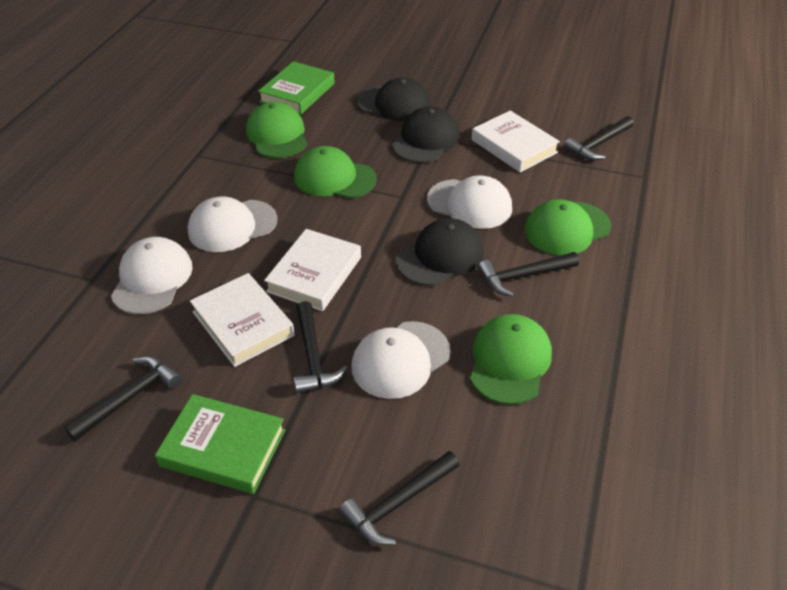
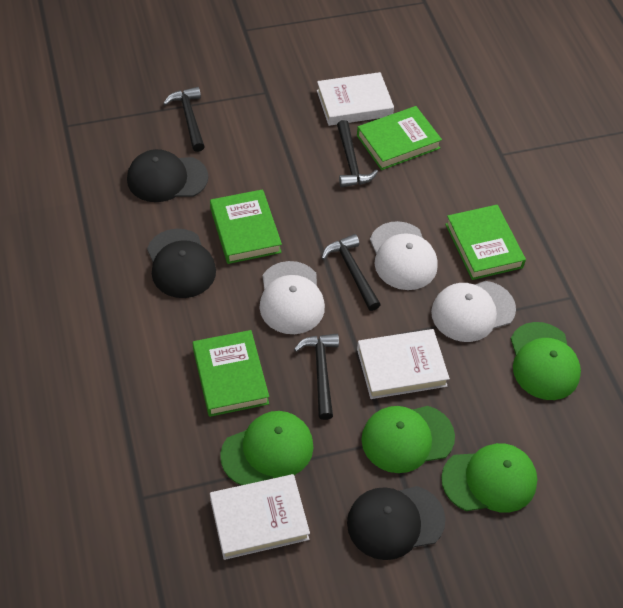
black hammer: 5 -> 4
green book: 2 -> 4
white cap: 4 -> 3

